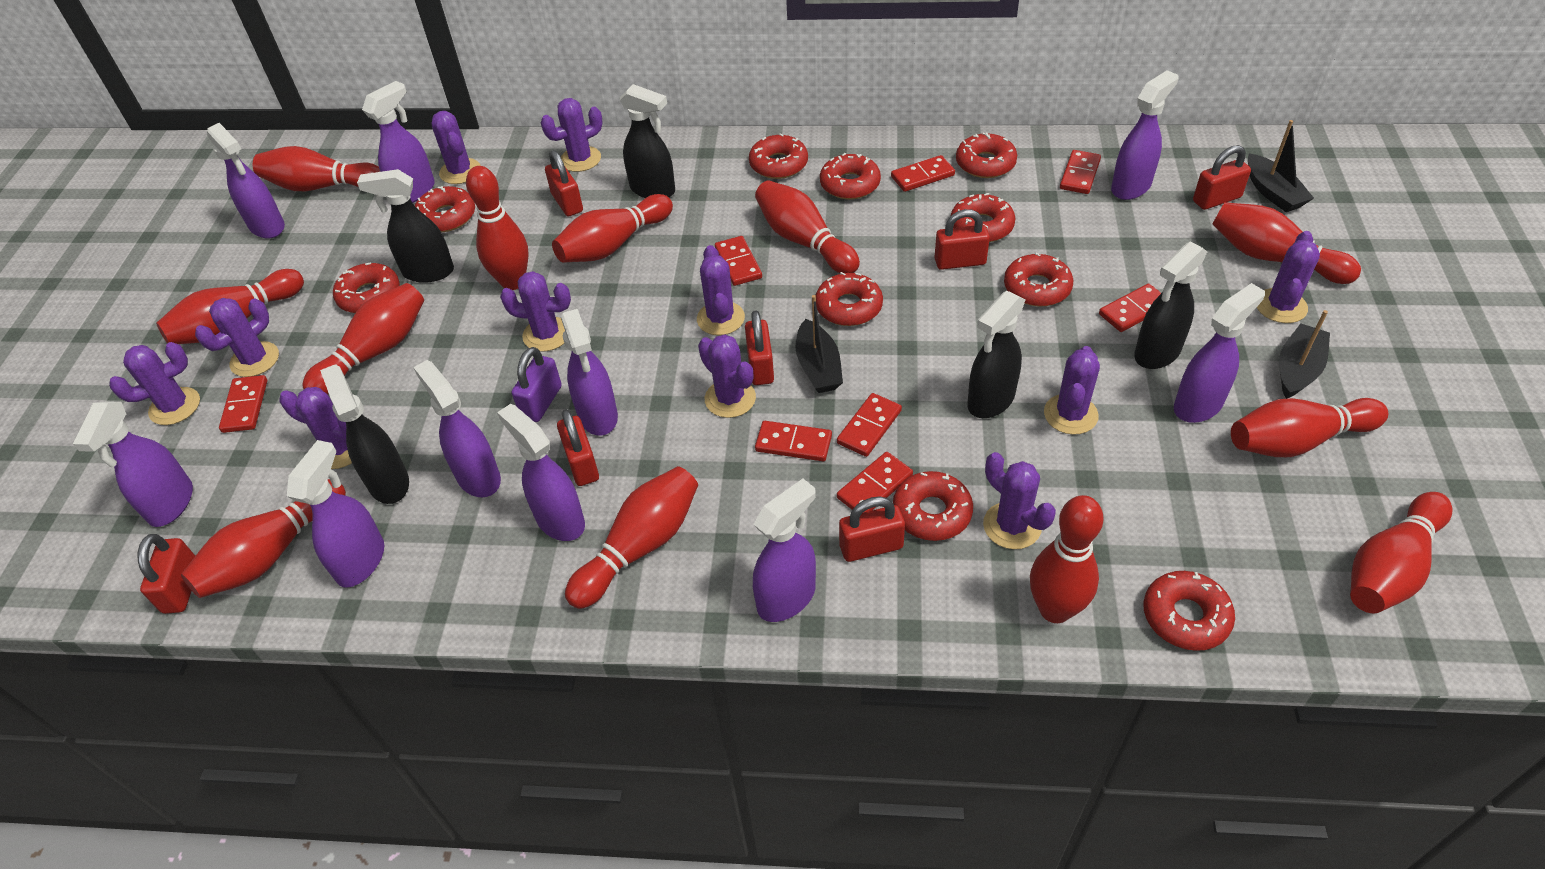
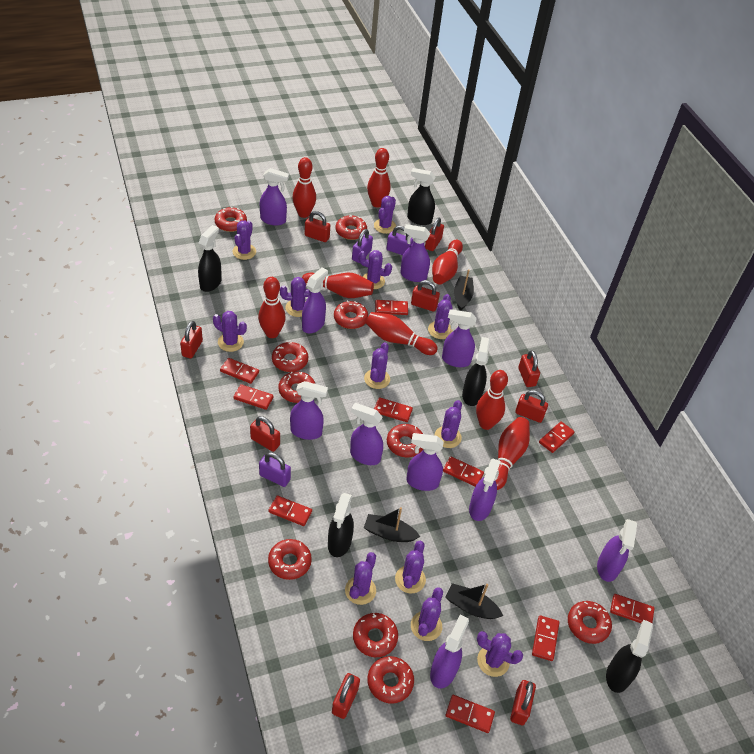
purple cactus: 11 -> 12
purple padlock: 1 -> 3
red bowling pin: 12 -> 8
red domino: 8 -> 10
red padlock: 7 -> 9

